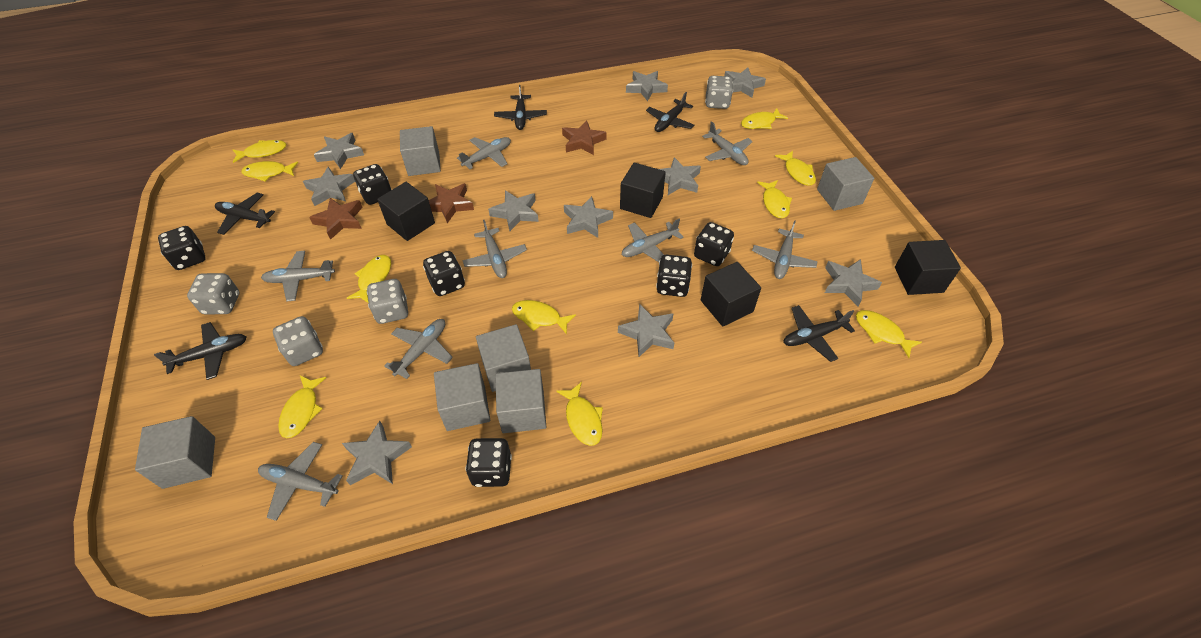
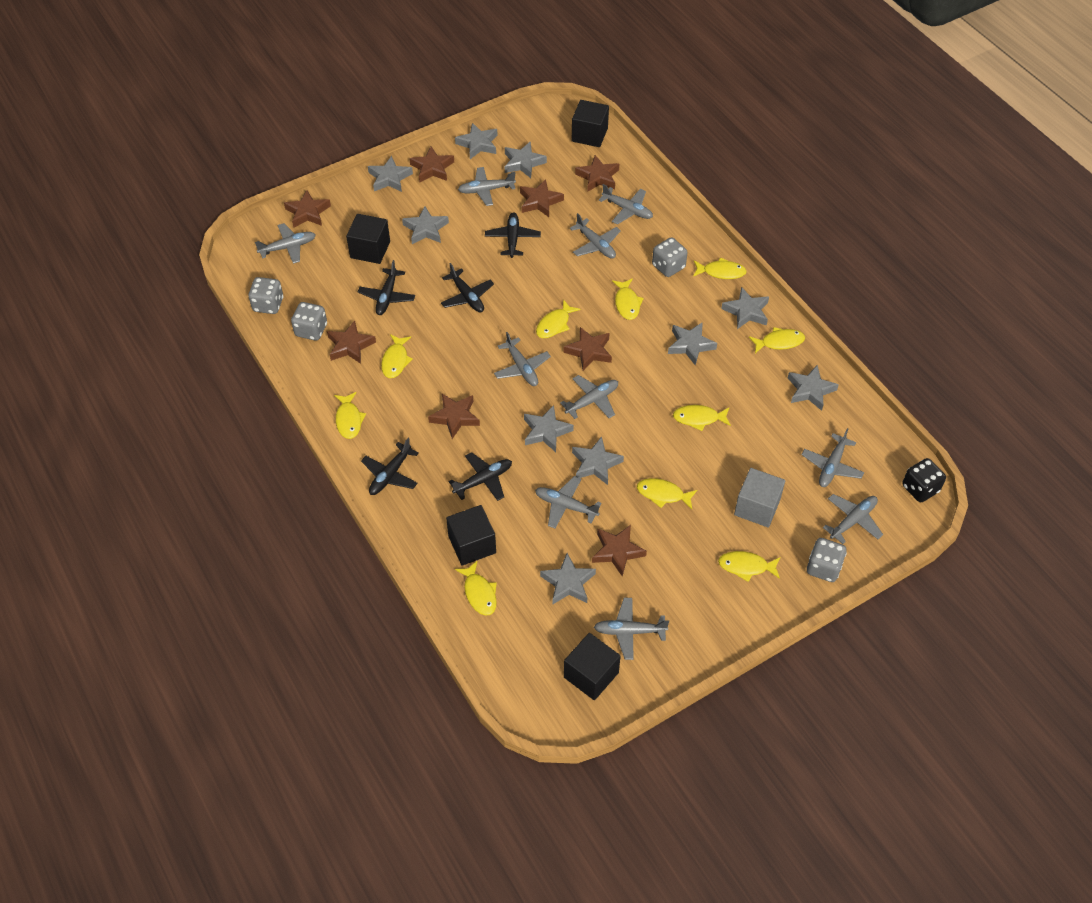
black dice: 6 -> 1
brown star: 3 -> 8
grey cube: 6 -> 1
grey plane: 8 -> 10

